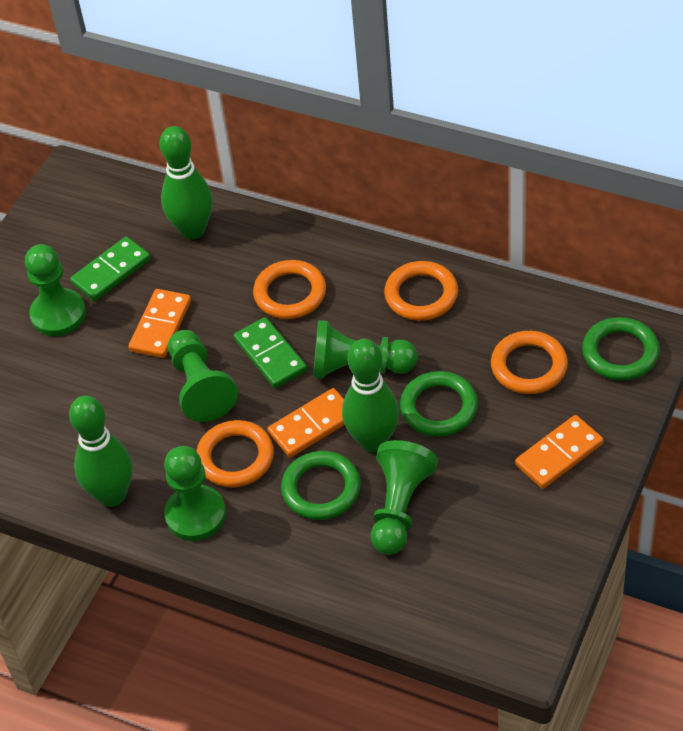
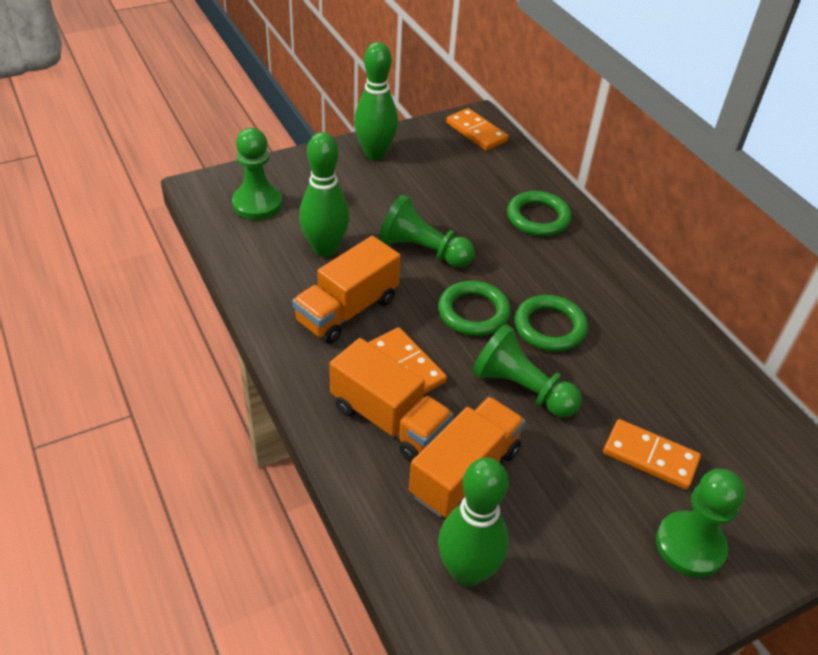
green domino: 2 -> 0
green pawn: 5 -> 4
orange ring: 4 -> 0
orange truck: 0 -> 3

